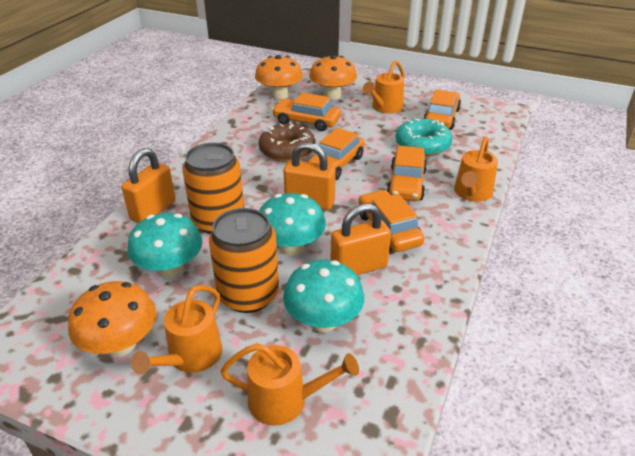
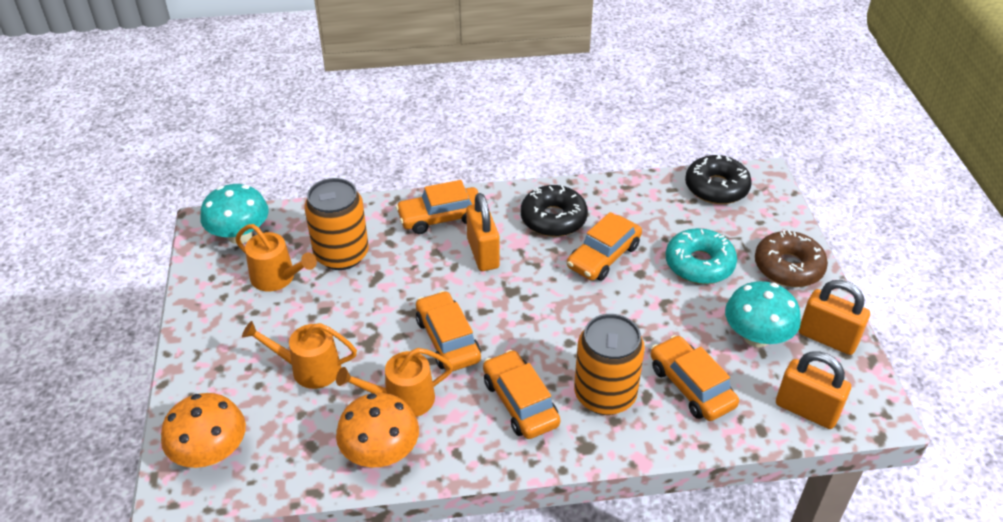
black donut: 0 -> 2
orange mushroom: 3 -> 2
orange watering can: 4 -> 3
turquoise mushroom: 3 -> 2

